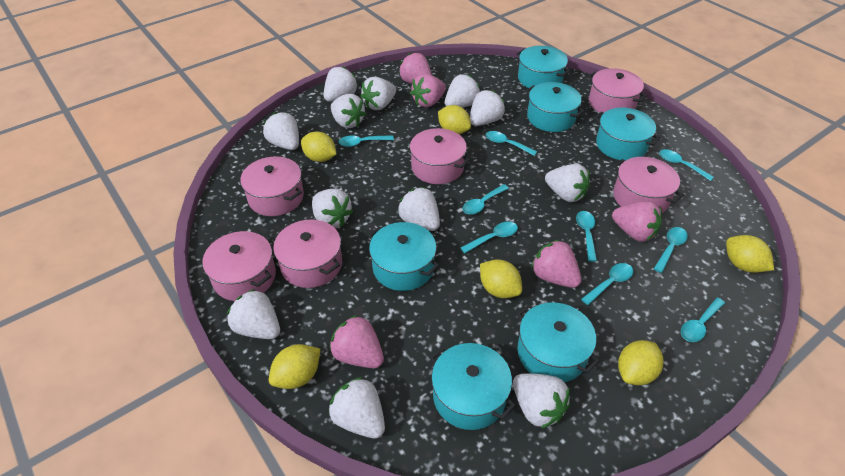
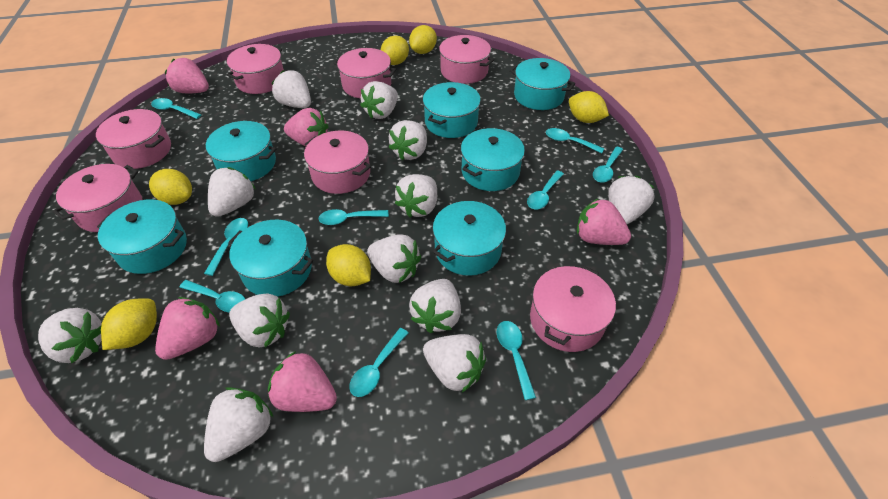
pink pot: 6 -> 7
turquoise pot: 6 -> 7

